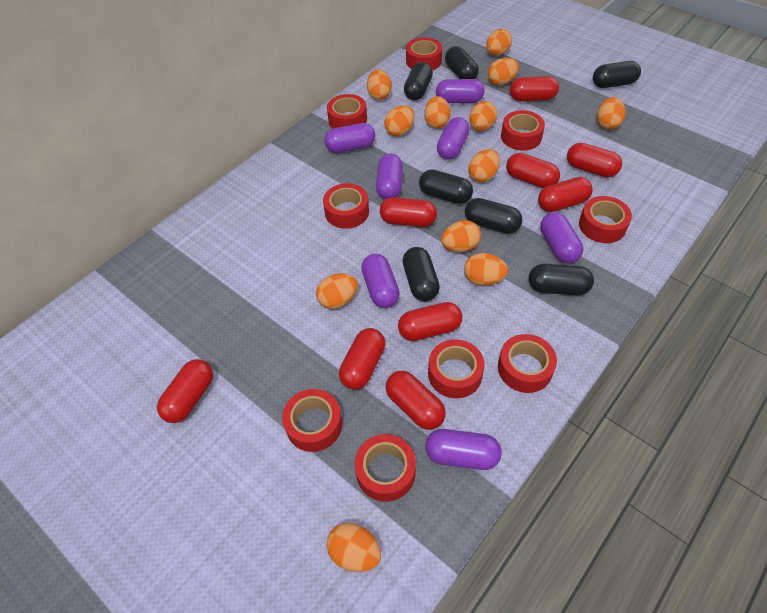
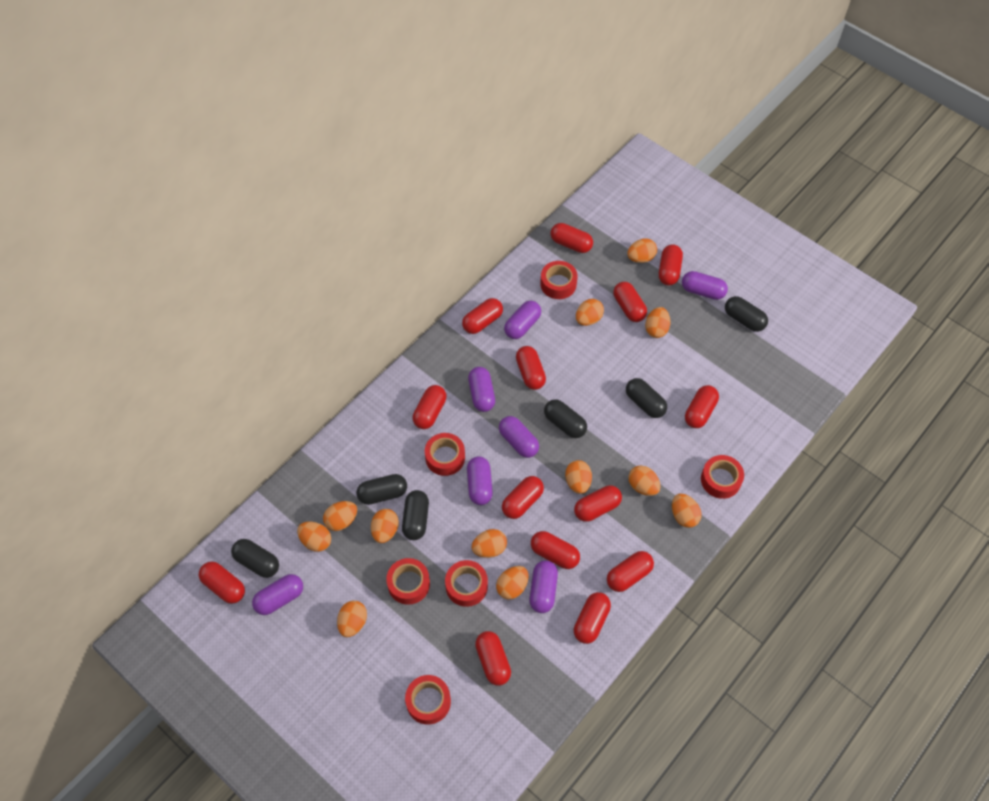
black capsule: 7 -> 6
red capsule: 9 -> 14
red tape: 9 -> 6

